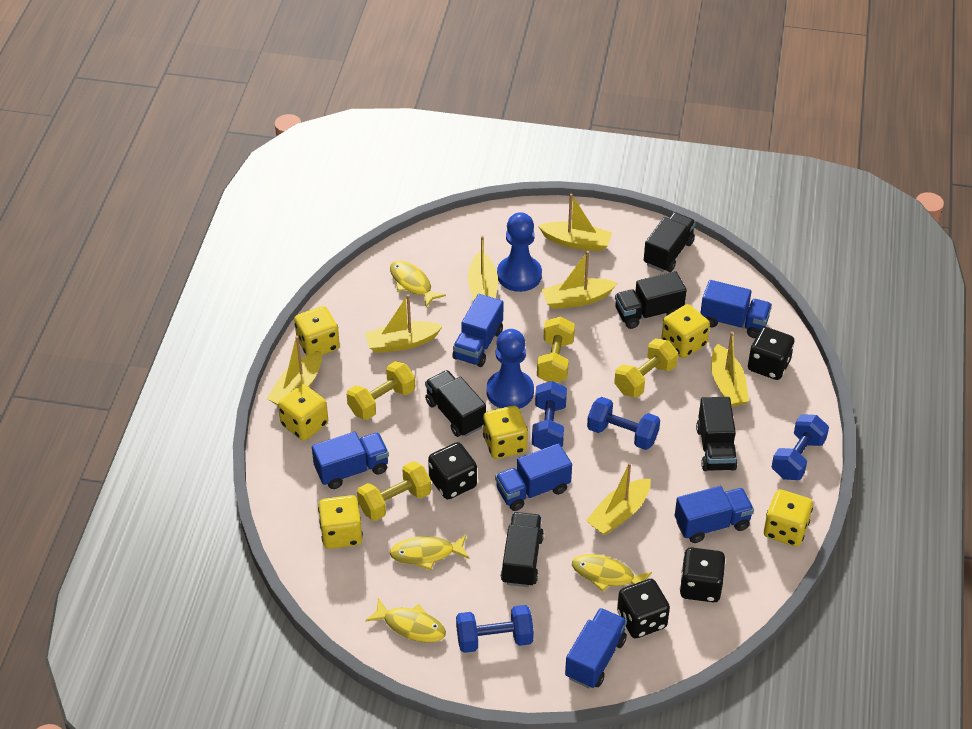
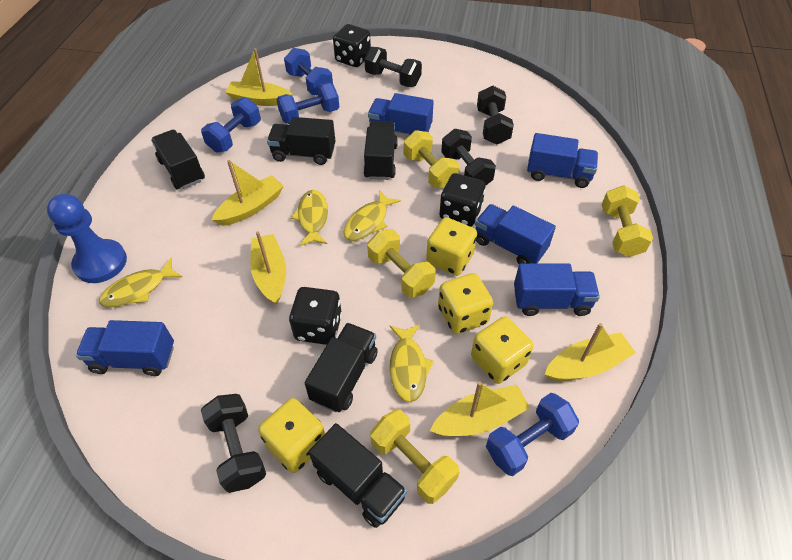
black dice: 4 -> 3
black dumbbell: 0 -> 4
blue pawn: 2 -> 1
blue truck: 6 -> 5
yellow boat: 7 -> 5
yellow dice: 6 -> 4

